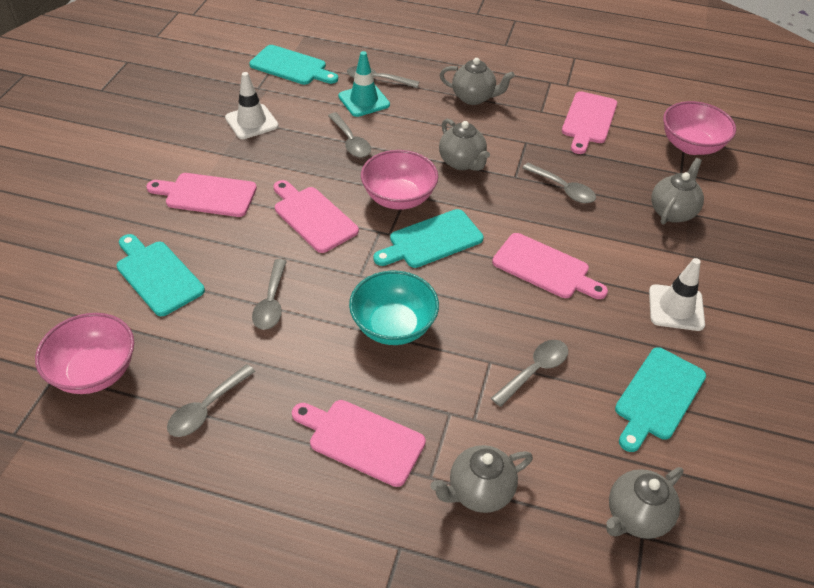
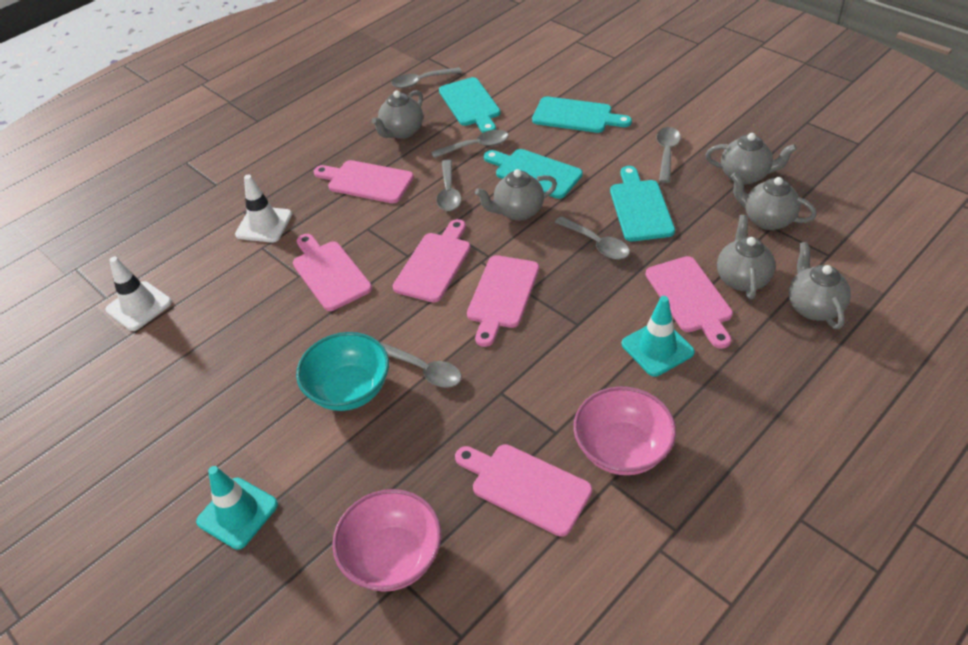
grey teapot: 5 -> 6
pink bowl: 3 -> 2
pink cutting board: 5 -> 6
turquoise traffic cone: 1 -> 2

